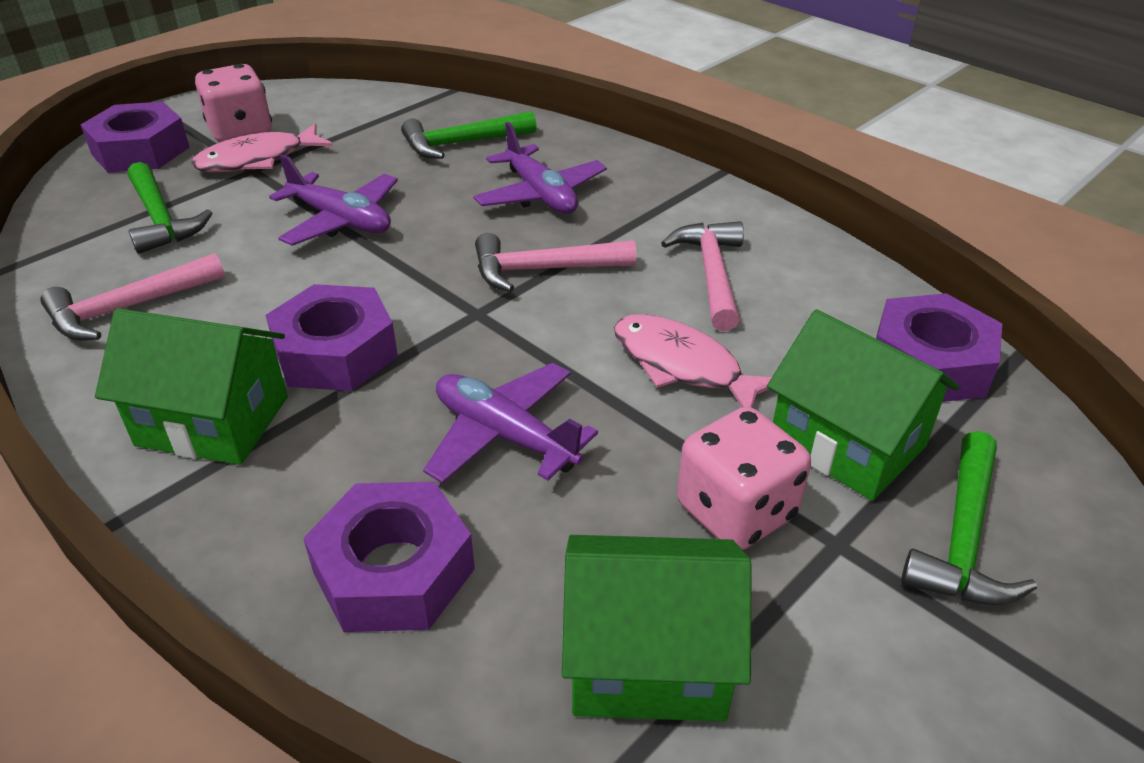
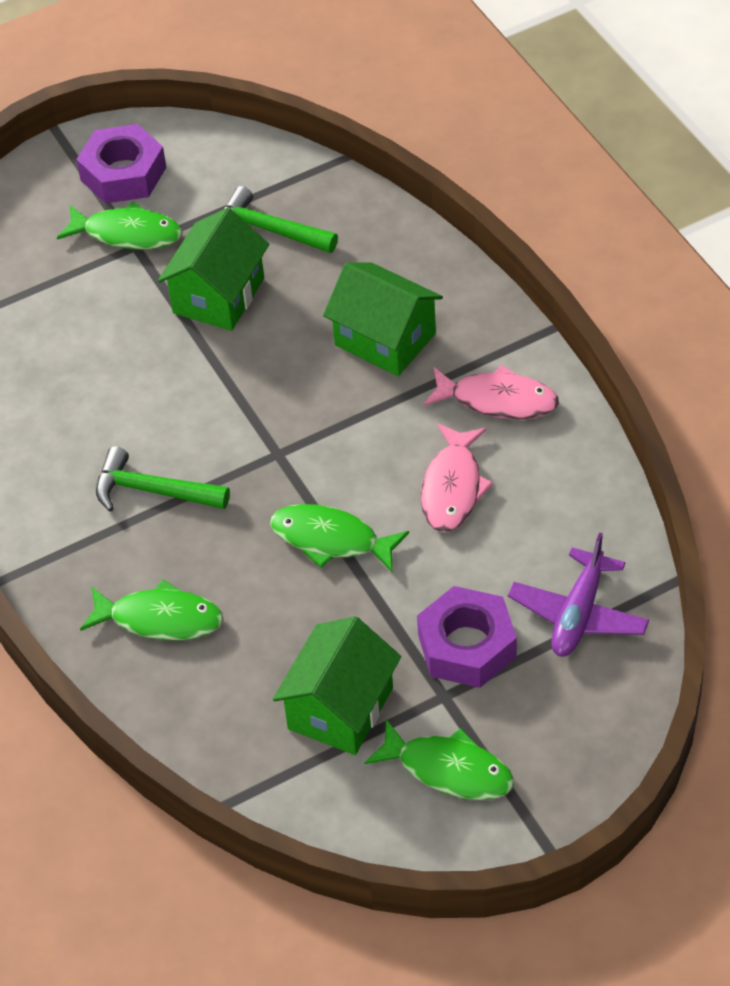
green fish: 0 -> 4
green hammer: 3 -> 2
pink dice: 2 -> 0
pink hammer: 3 -> 0
purple nut: 4 -> 2
purple plane: 3 -> 1

